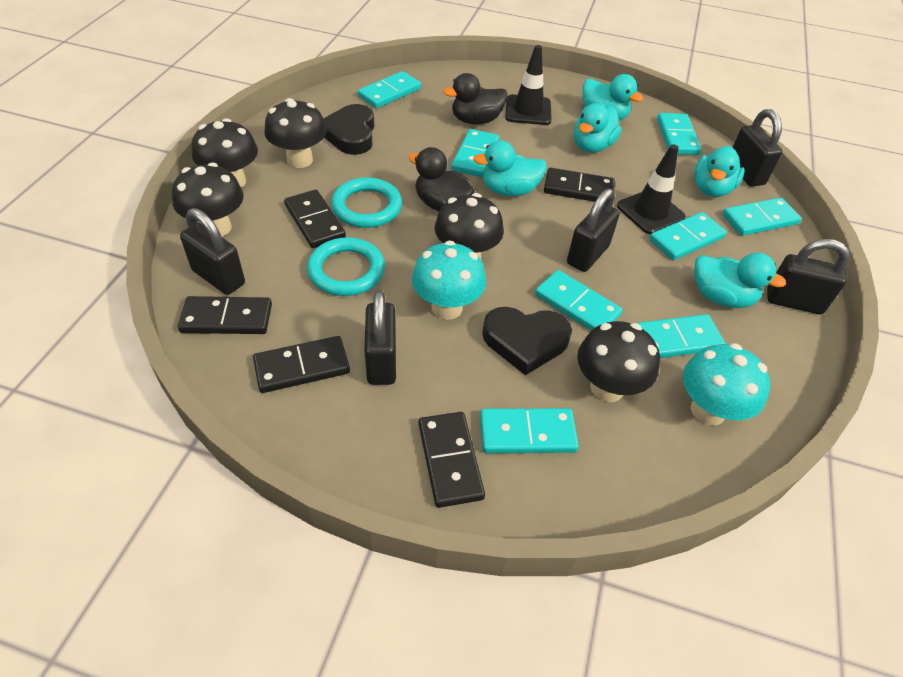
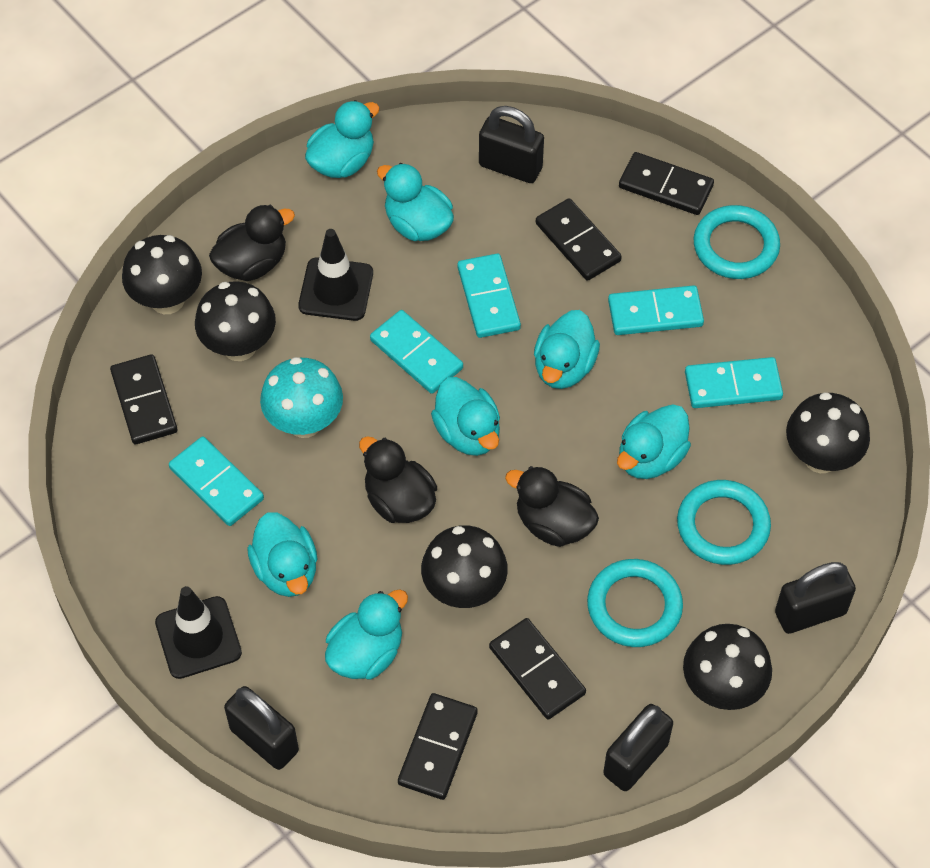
black duck: 2 -> 3
black heart: 2 -> 0
black padlock: 5 -> 4
turquoise domino: 8 -> 5
turquoise duck: 5 -> 7
turquoise mushroom: 2 -> 1
turquoise ring: 2 -> 3

